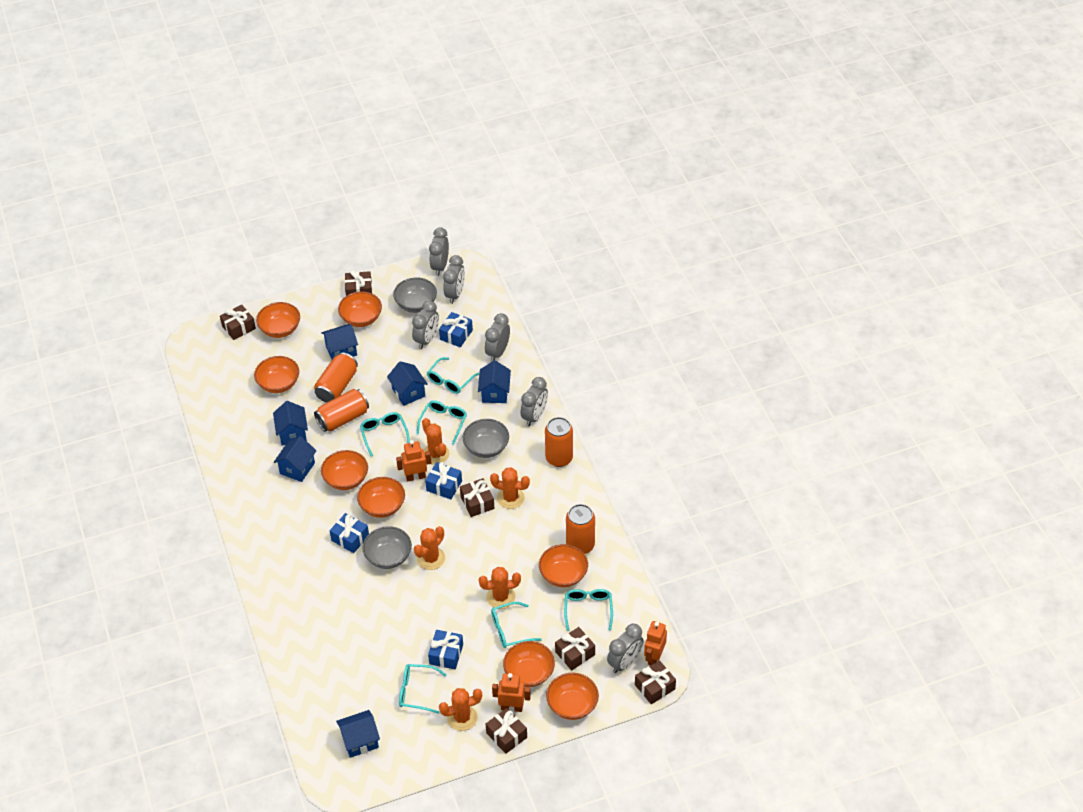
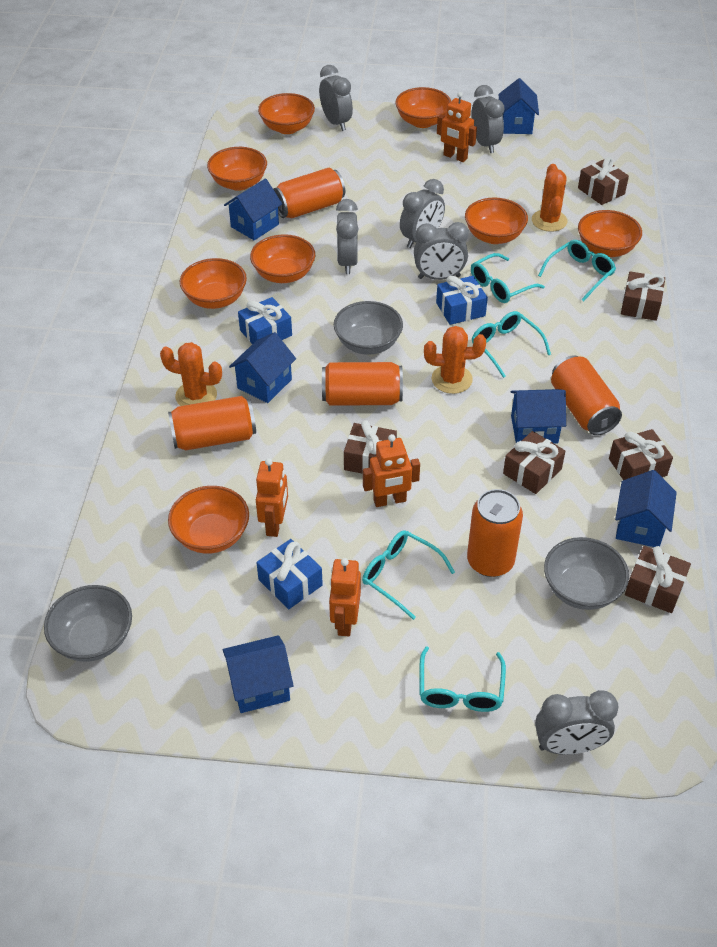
blue gift: 4 -> 3
orange cactus: 5 -> 3
orange can: 4 -> 5
orange robot: 3 -> 4
turquoise glasses: 6 -> 5

